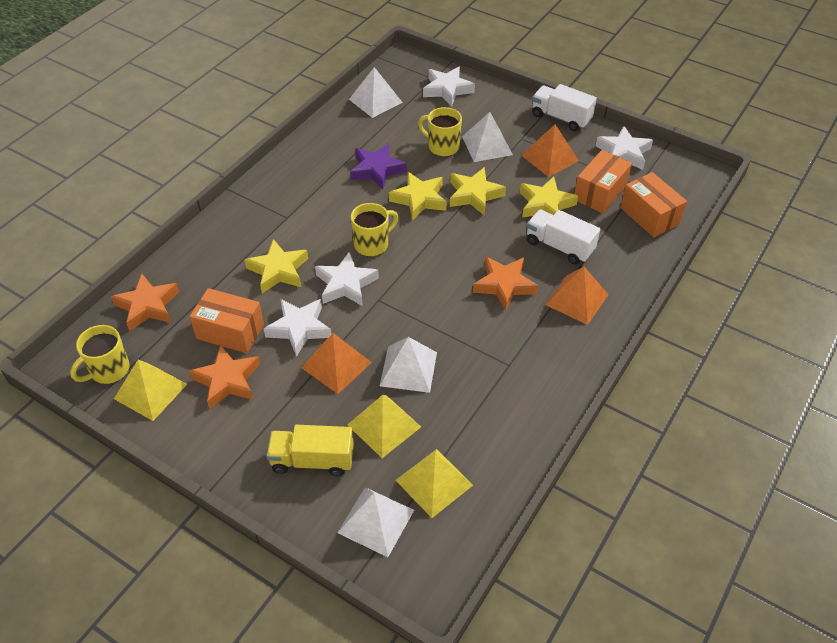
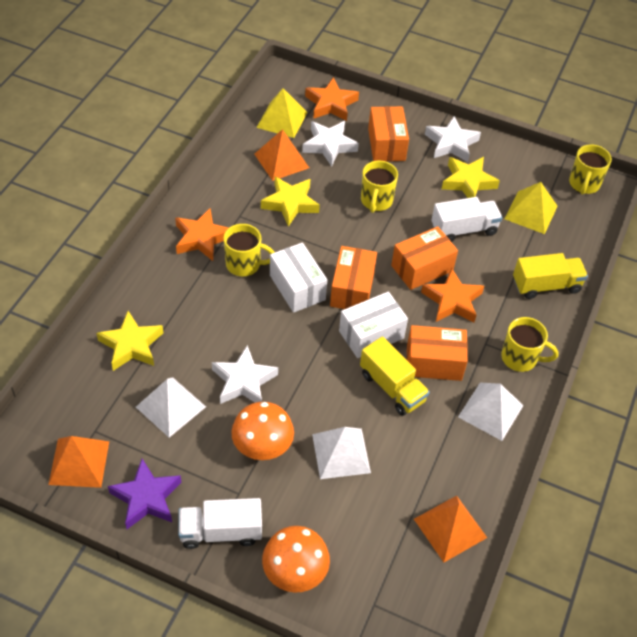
orange box: 3 -> 4
orange mushroom: 0 -> 2
white box: 0 -> 2
white pyramid: 4 -> 3
white star: 4 -> 3
yellow mug: 3 -> 4
yellow pyramid: 3 -> 2
yellow star: 4 -> 3
yellow truck: 1 -> 2

